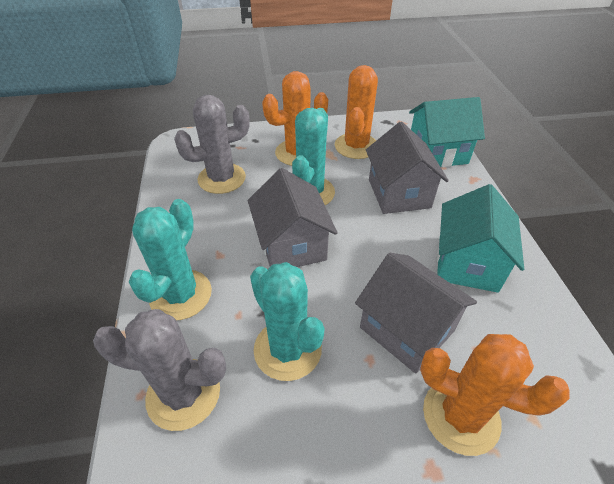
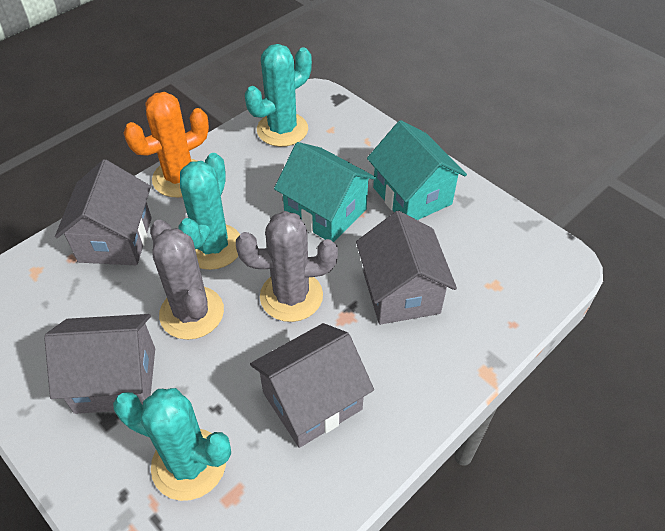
grey house: 3 -> 4
orange cactus: 3 -> 1

